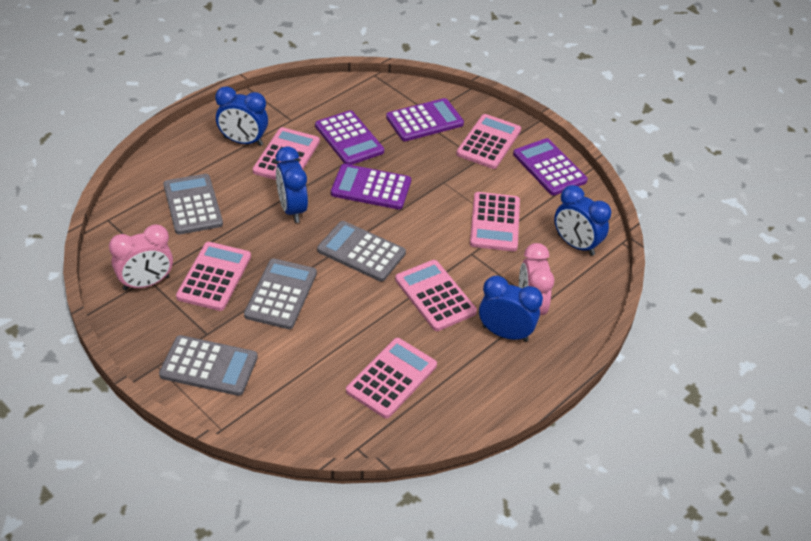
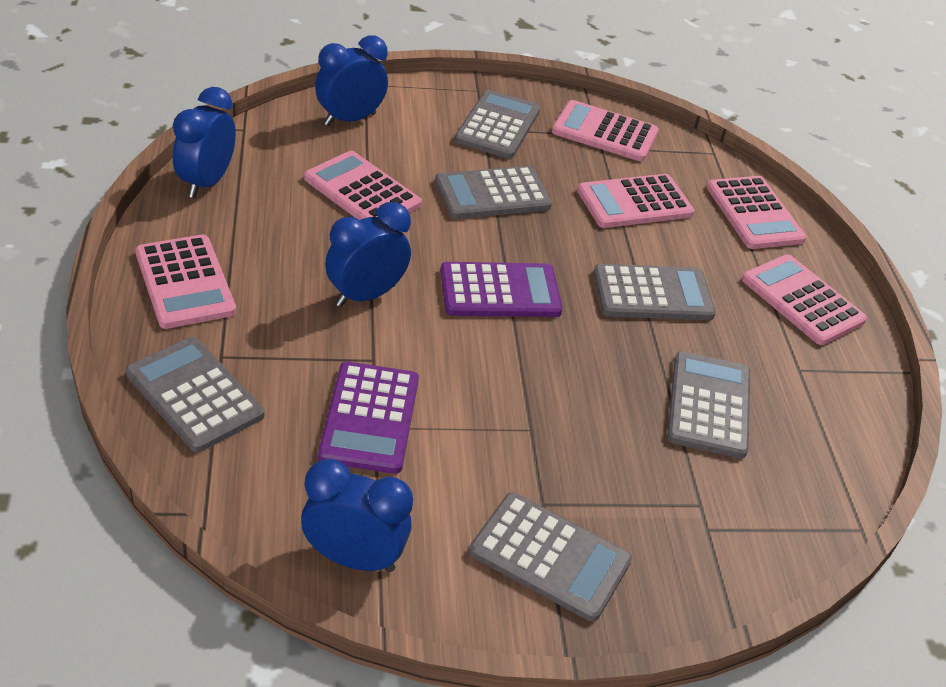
grey calculator: 4 -> 6
pink clock: 2 -> 0
purple calculator: 4 -> 2

